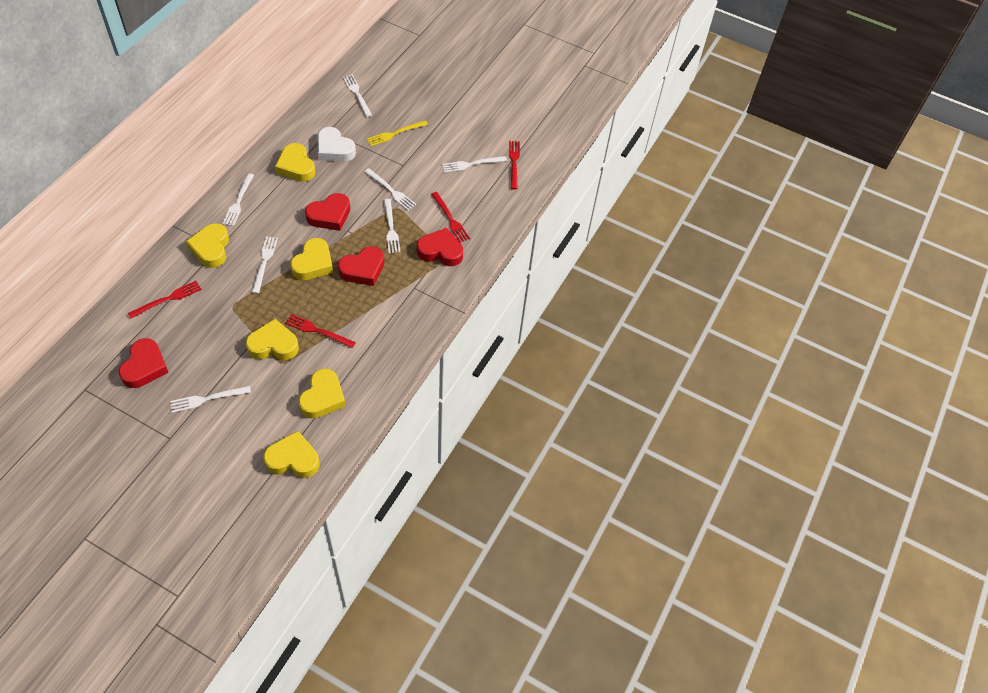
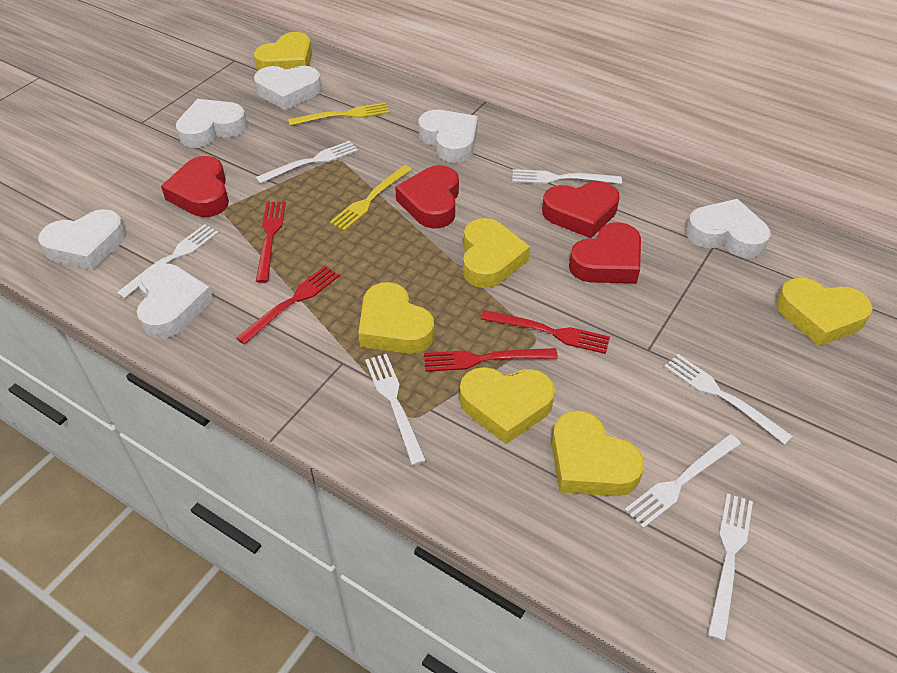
white heart: 1 -> 6
yellow fork: 1 -> 2

